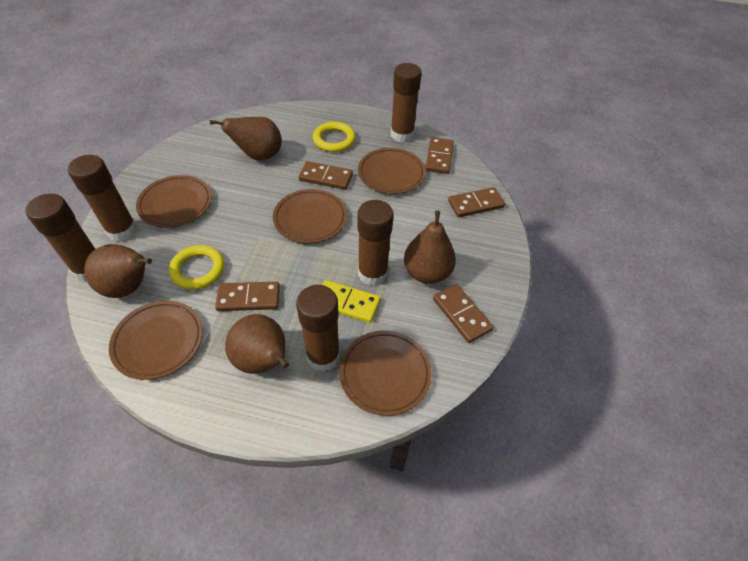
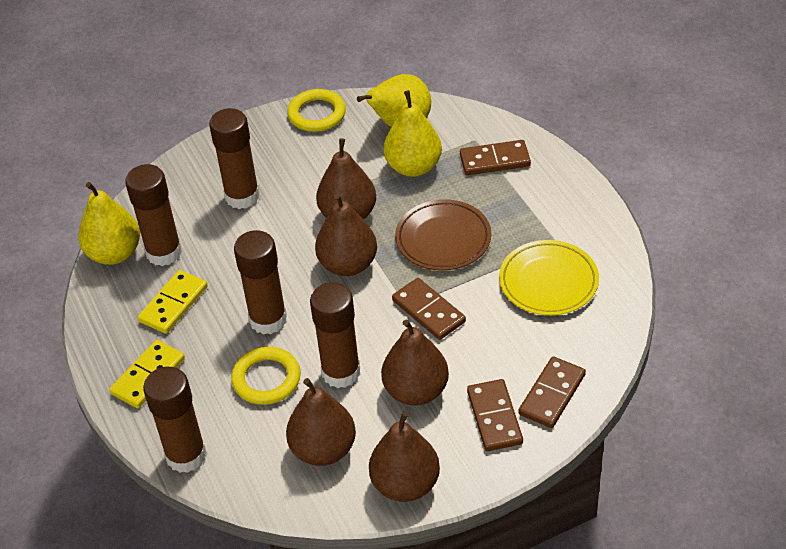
brown domino: 5 -> 4
brown pear: 4 -> 5
brown plate: 5 -> 1
yellow domino: 1 -> 2
yellow pear: 0 -> 3
yellow plate: 0 -> 1

